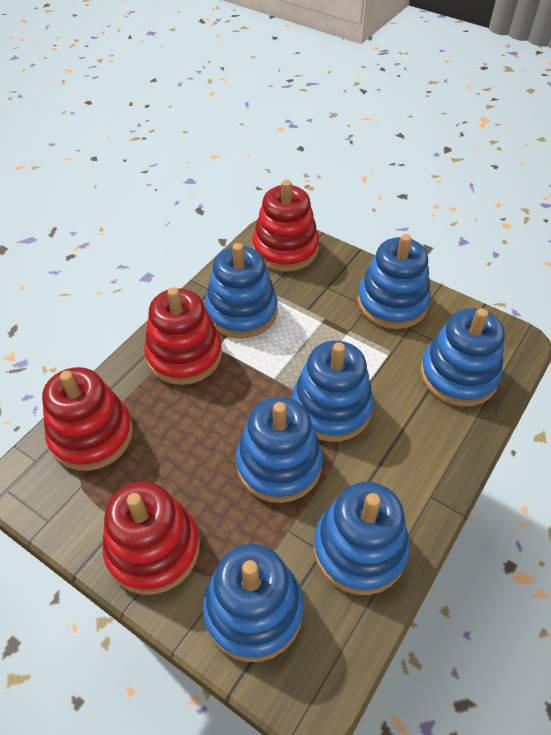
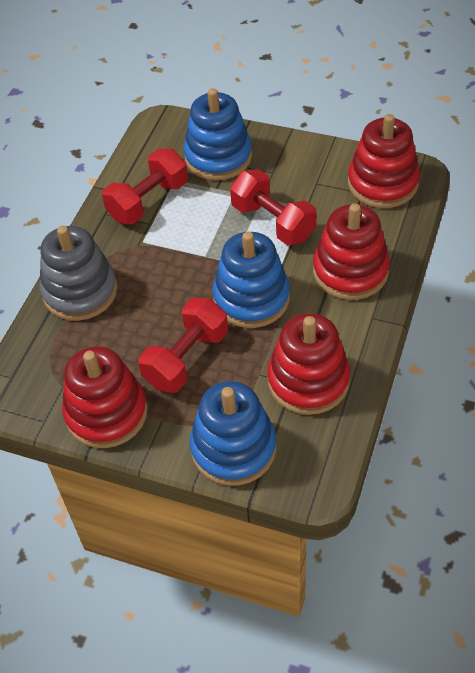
blue stacking toy: 7 -> 3
grey stacking toy: 0 -> 1
red dumbbell: 0 -> 3

